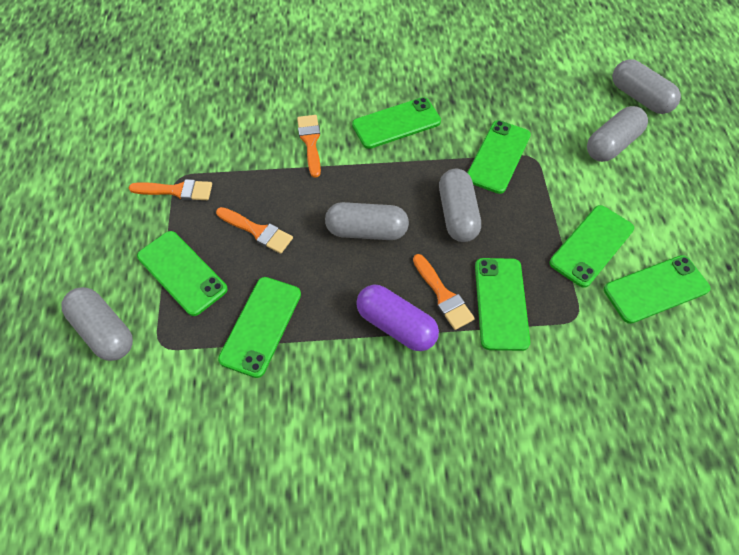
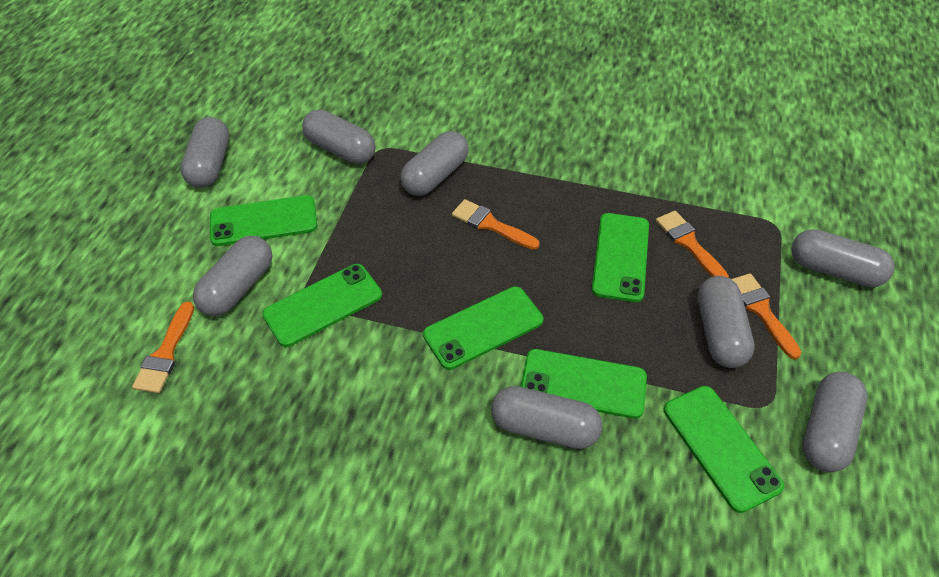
green phone: 7 -> 6
grey capsule: 5 -> 8
purple capsule: 1 -> 0

